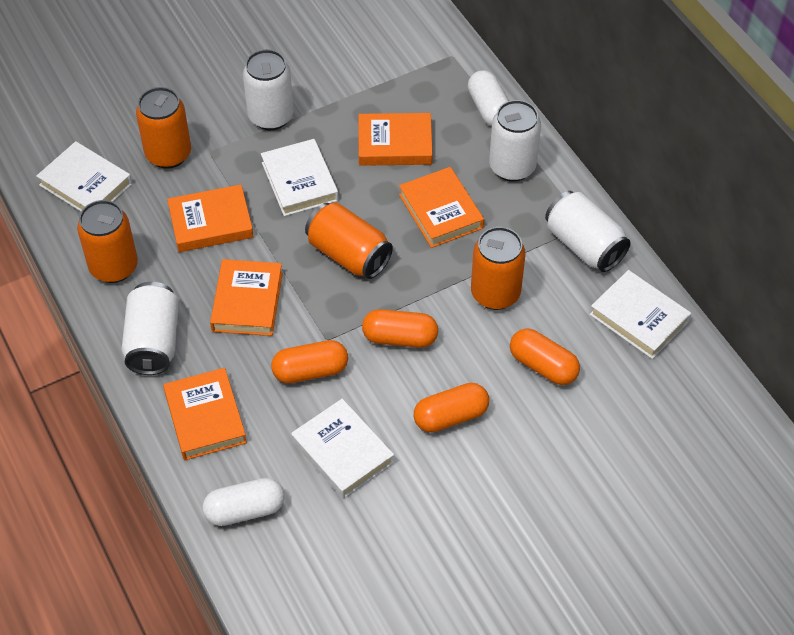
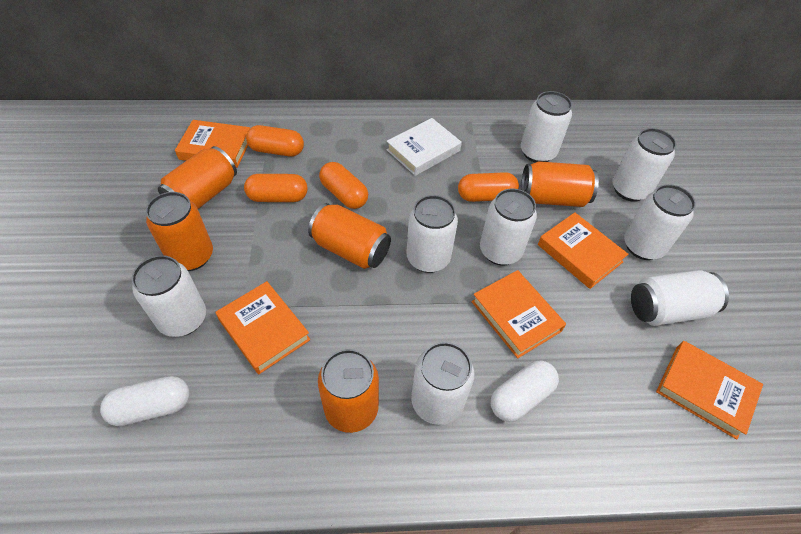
orange can: 4 -> 5
white book: 4 -> 1
white can: 4 -> 8

